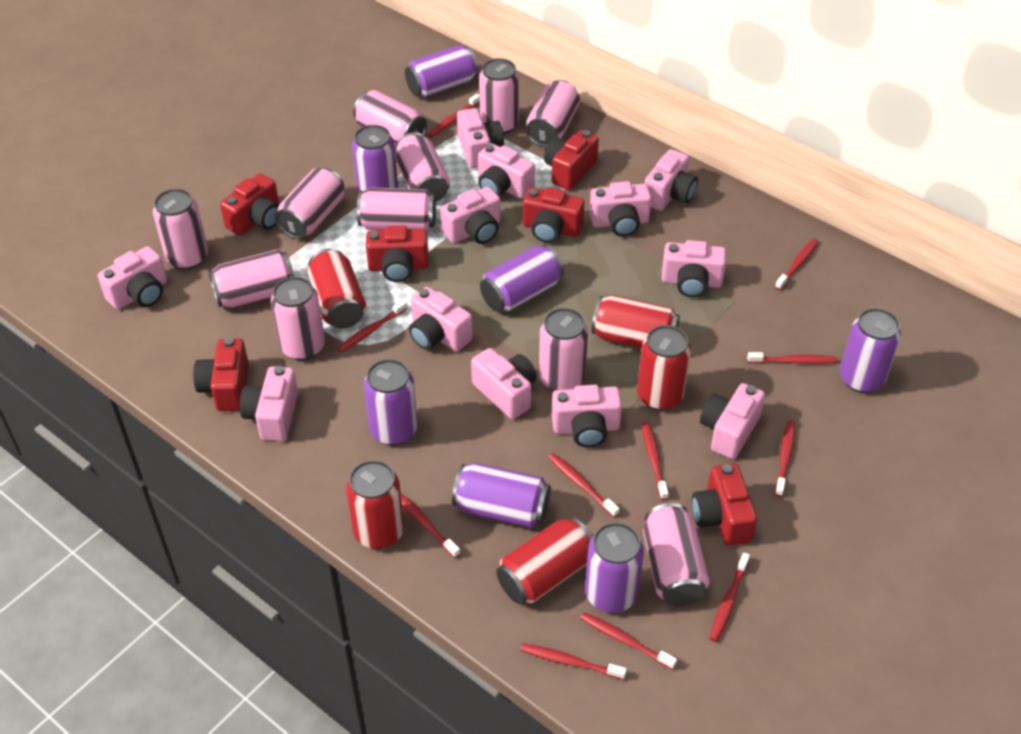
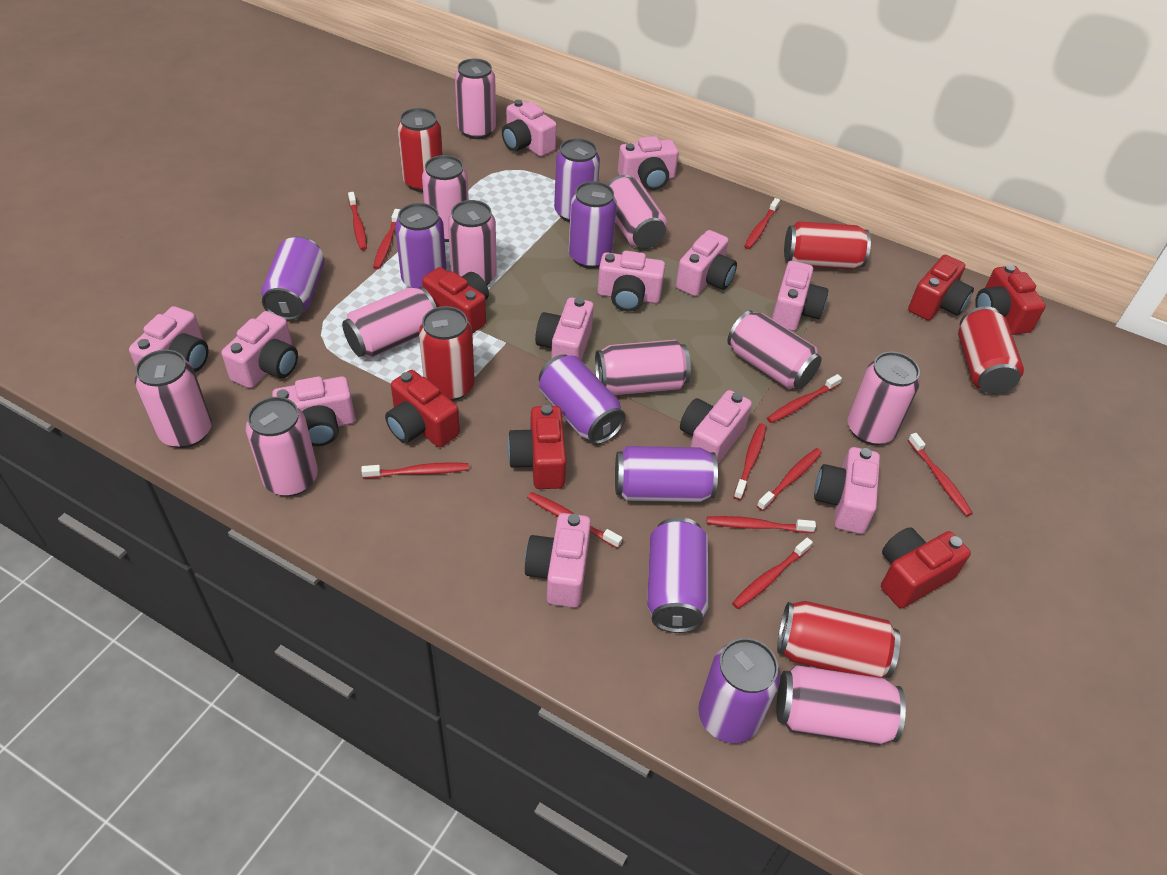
purple can: 7 -> 8

